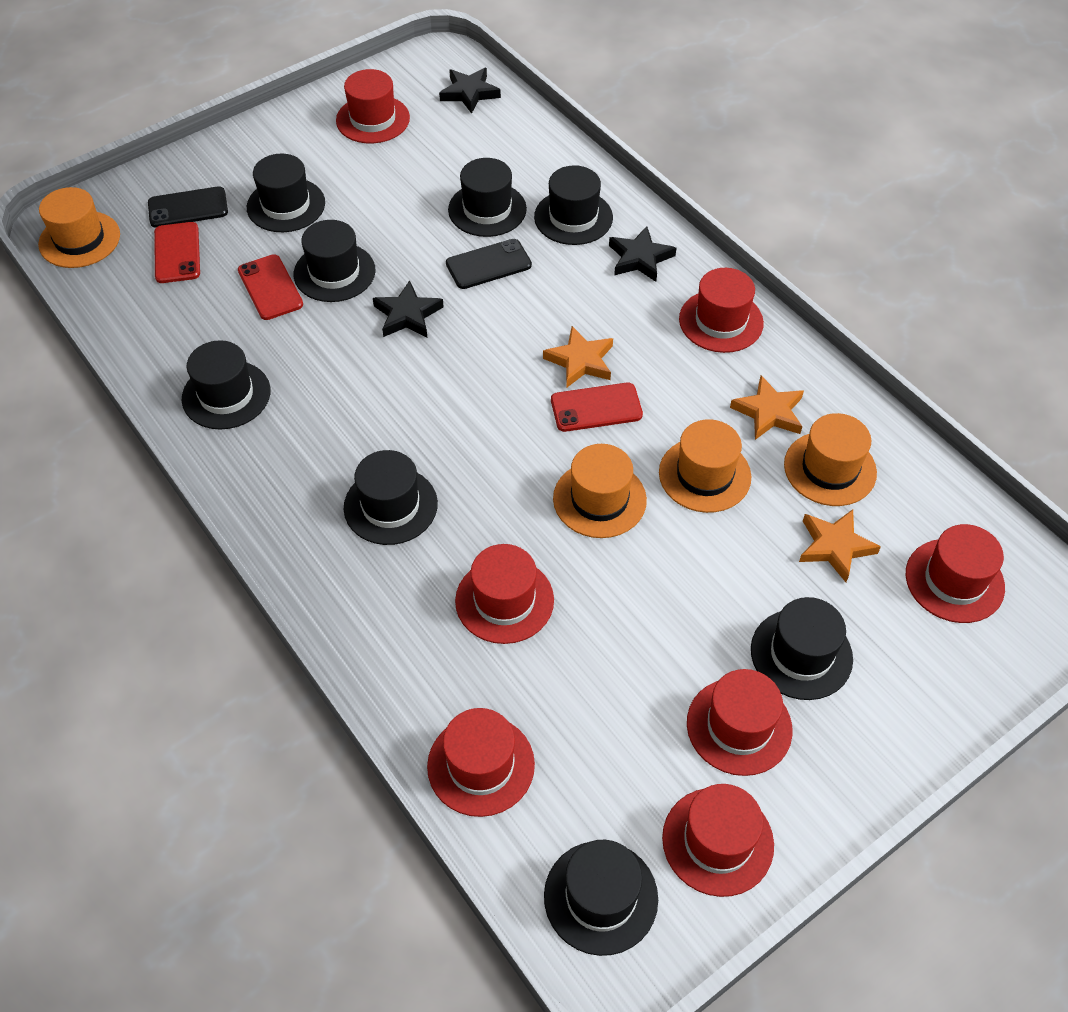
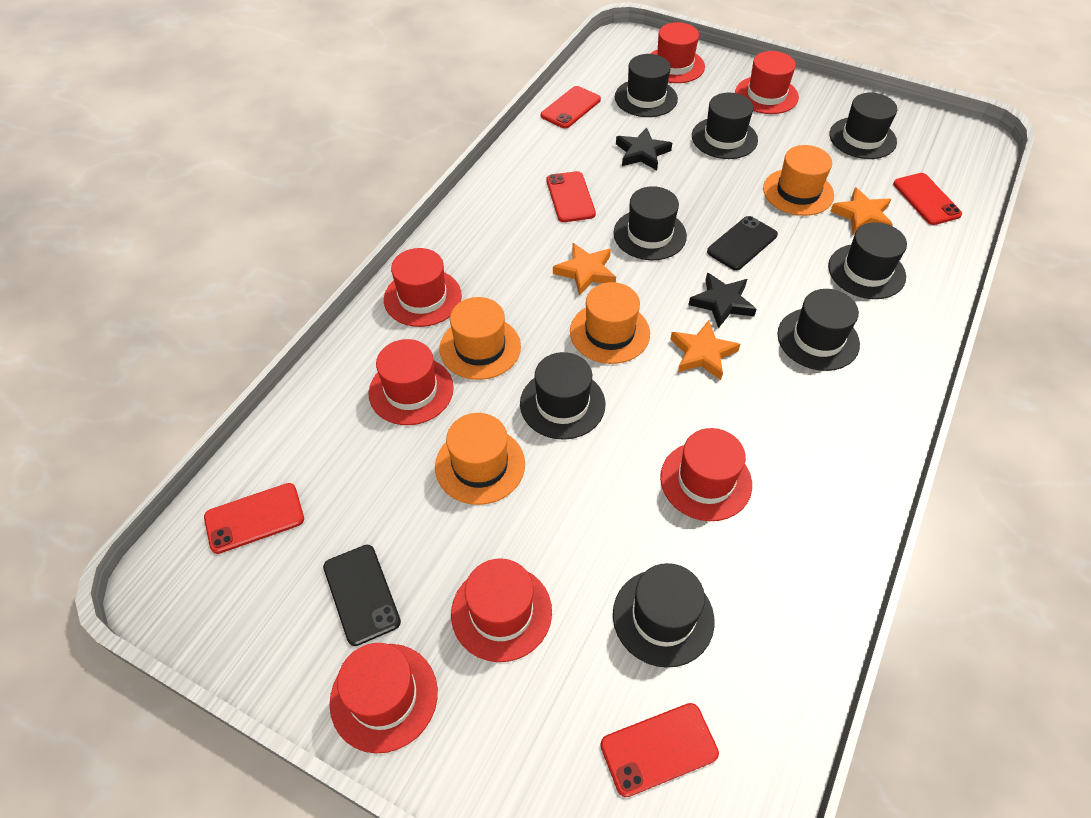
black star: 3 -> 2
red phone: 3 -> 5

